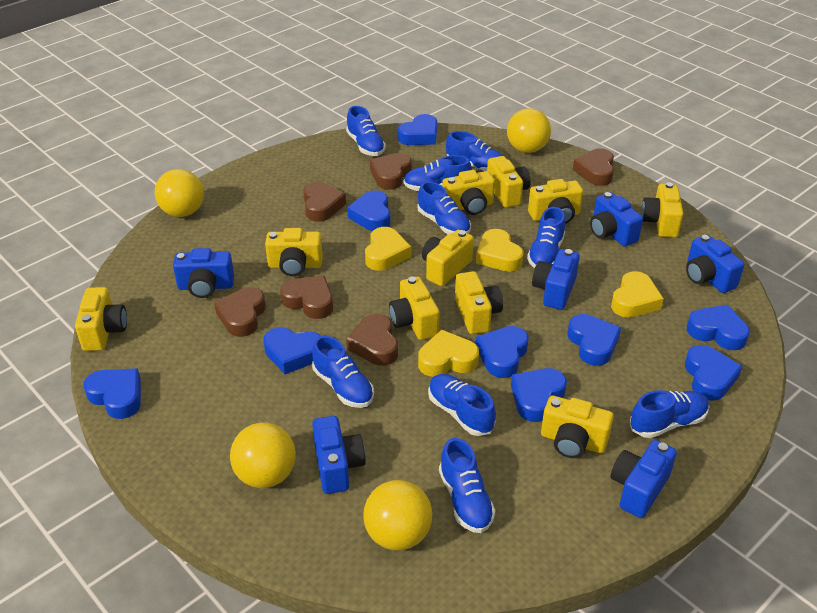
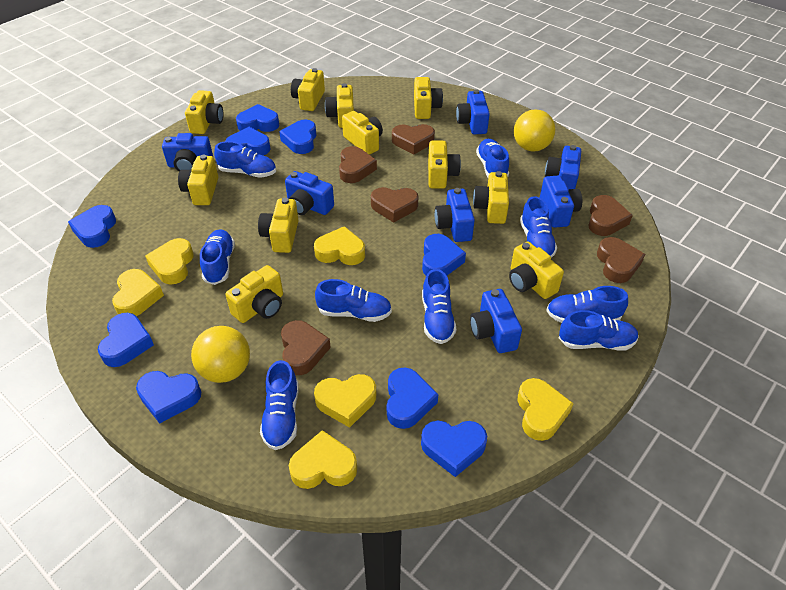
blue camera: 6 -> 7
yellow ball: 4 -> 2
yellow camera: 10 -> 11
yellow heart: 4 -> 6

